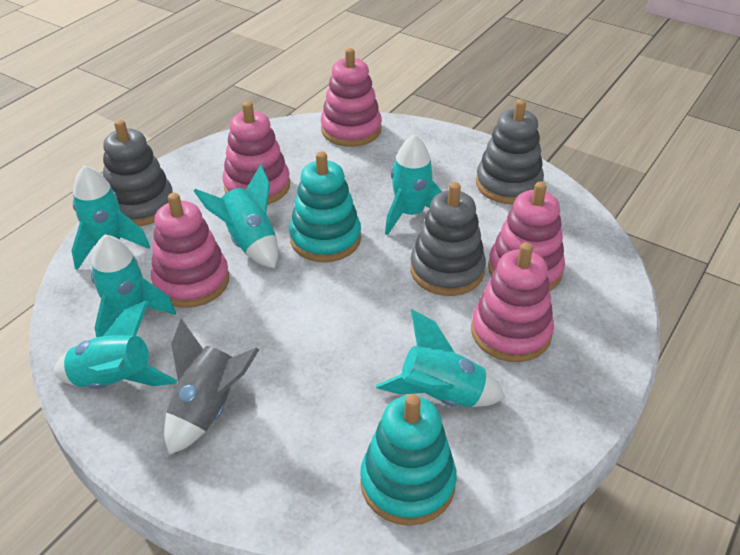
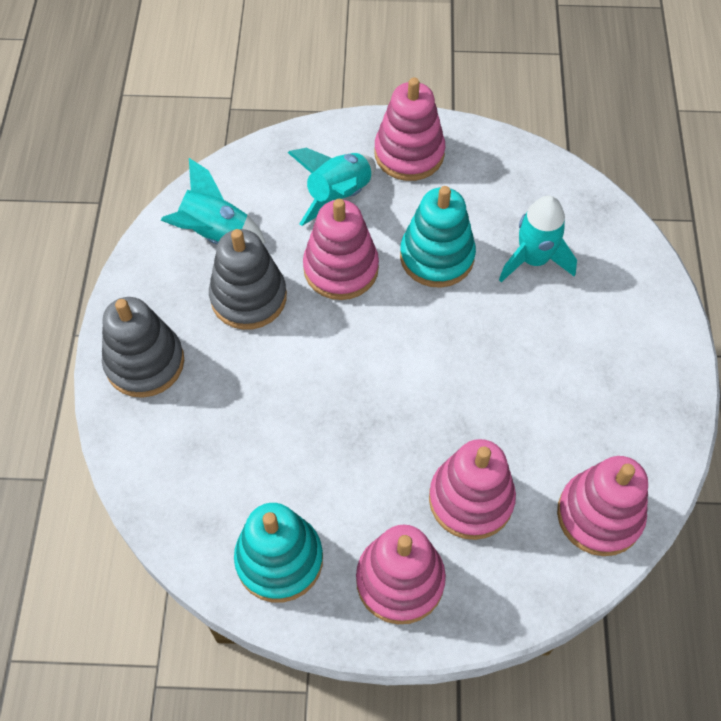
grey rocket: 1 -> 0
grey stacking toy: 3 -> 2
turquoise rocket: 6 -> 3

